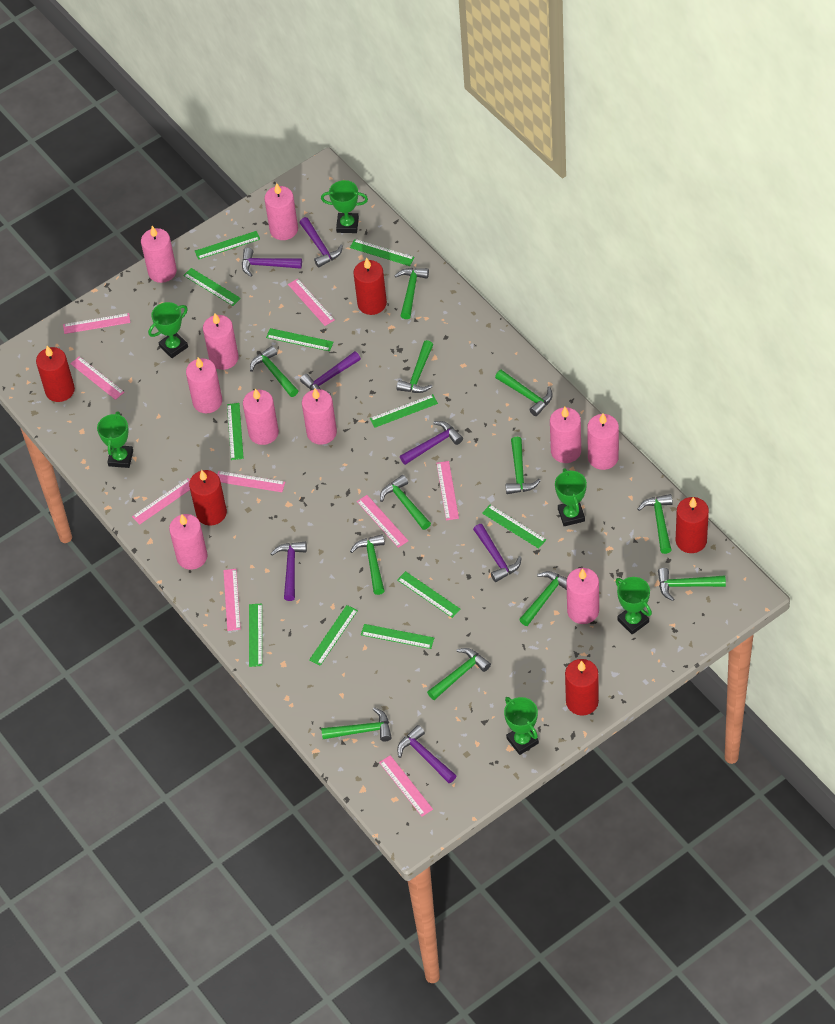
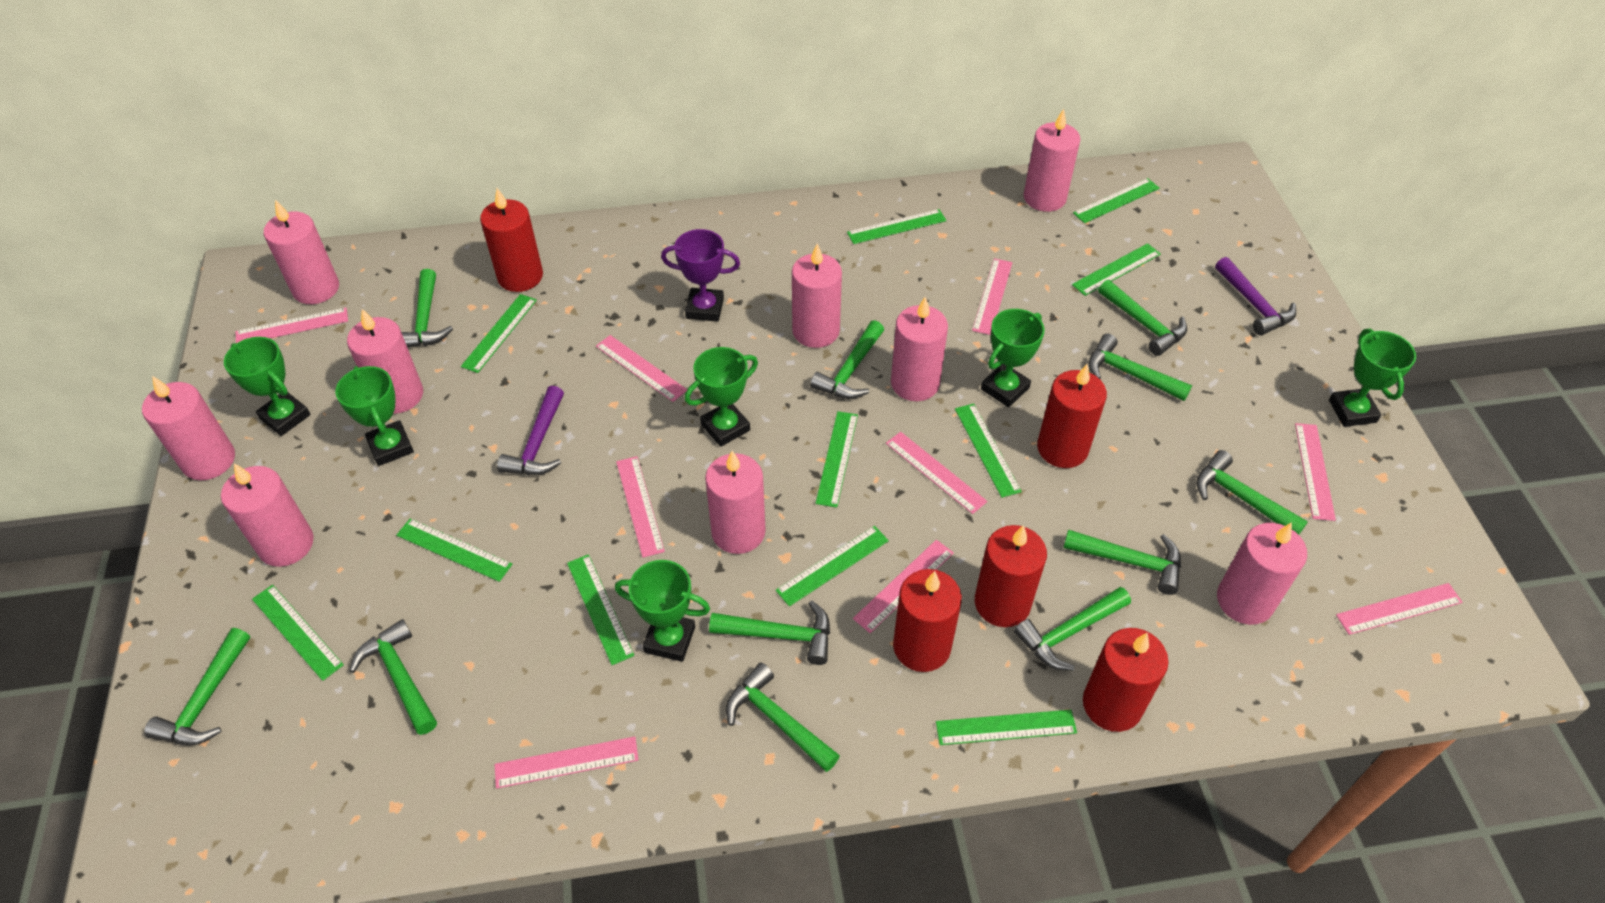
green hammer: 12 -> 11
pink candle: 10 -> 9
purple hammer: 7 -> 2
purple trophy: 0 -> 1

